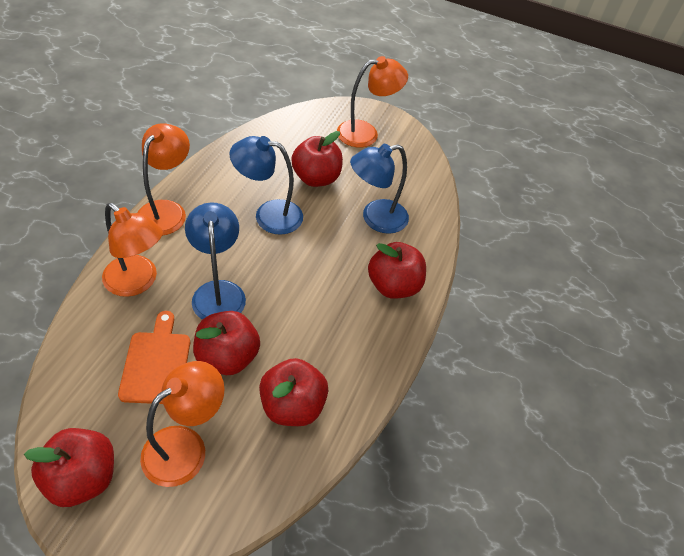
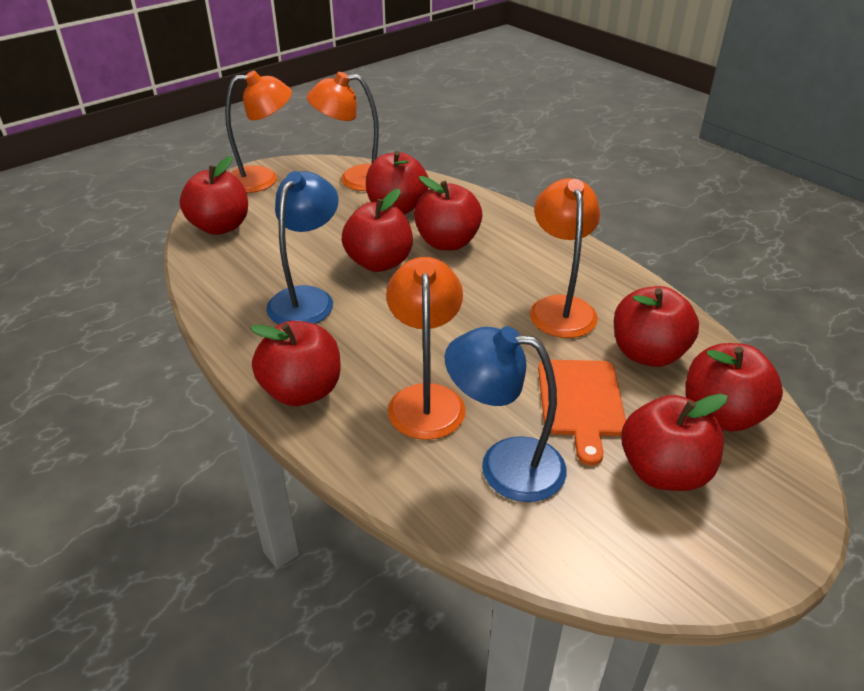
blue lamp: 3 -> 2
red apple: 5 -> 8

